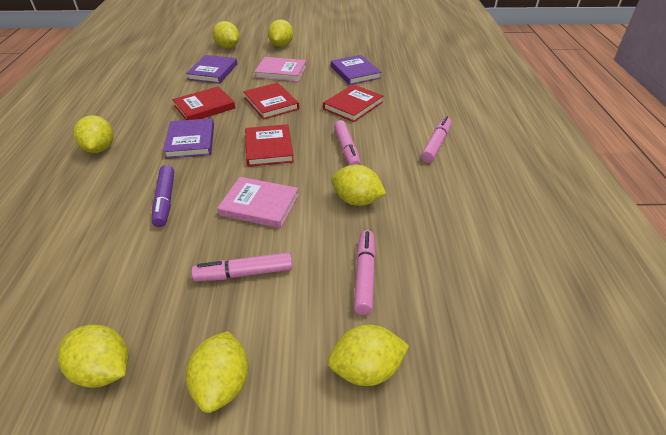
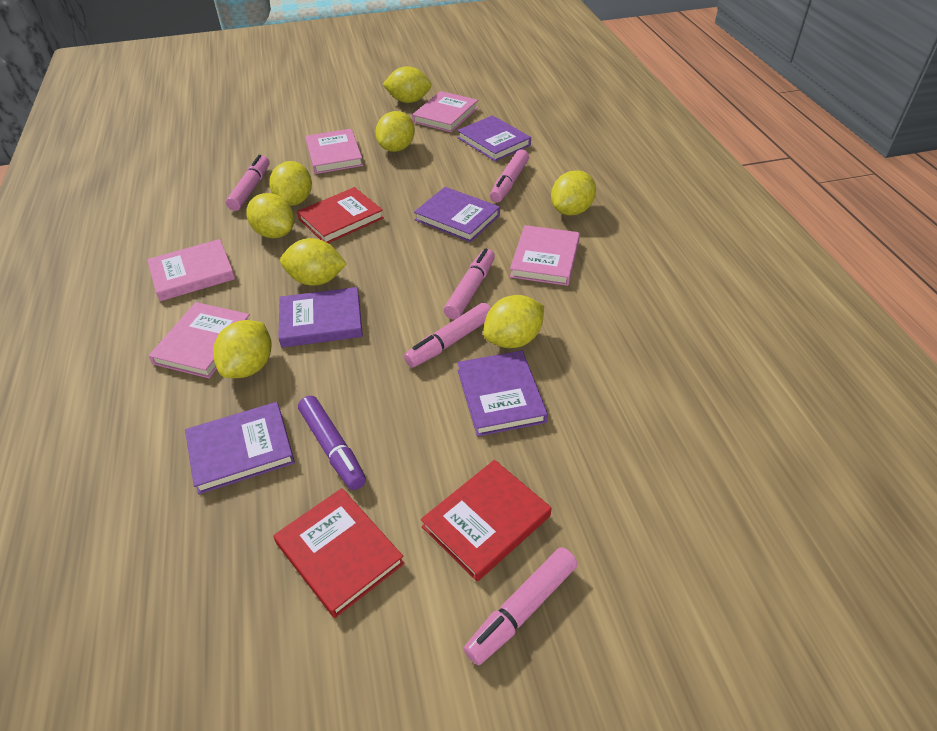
pink book: 2 -> 5
pink marker: 4 -> 5
purple book: 3 -> 5
red book: 4 -> 3
yellow lemon: 7 -> 8

